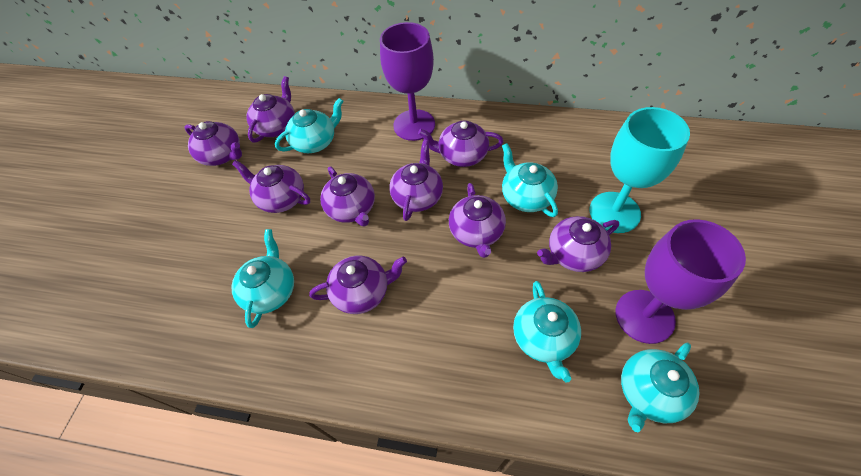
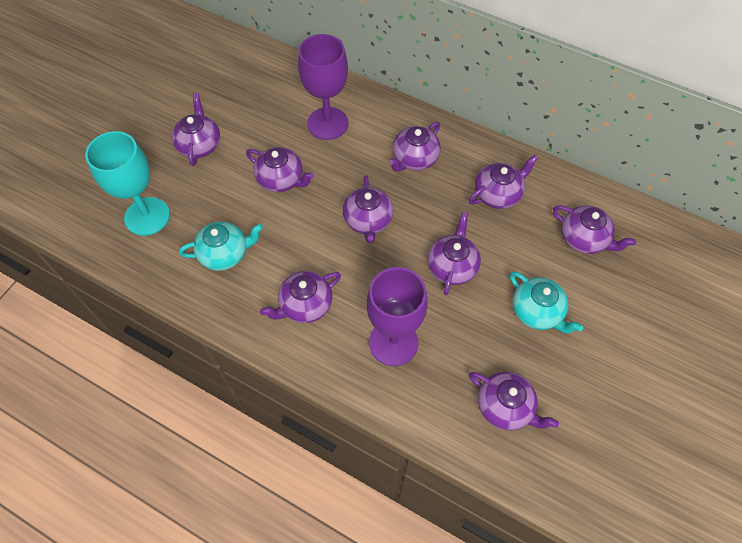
turquoise teapot: 5 -> 2

